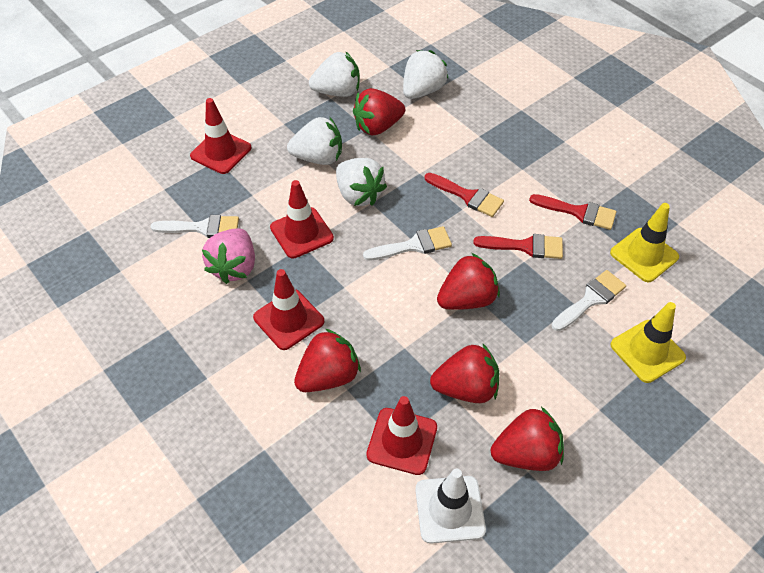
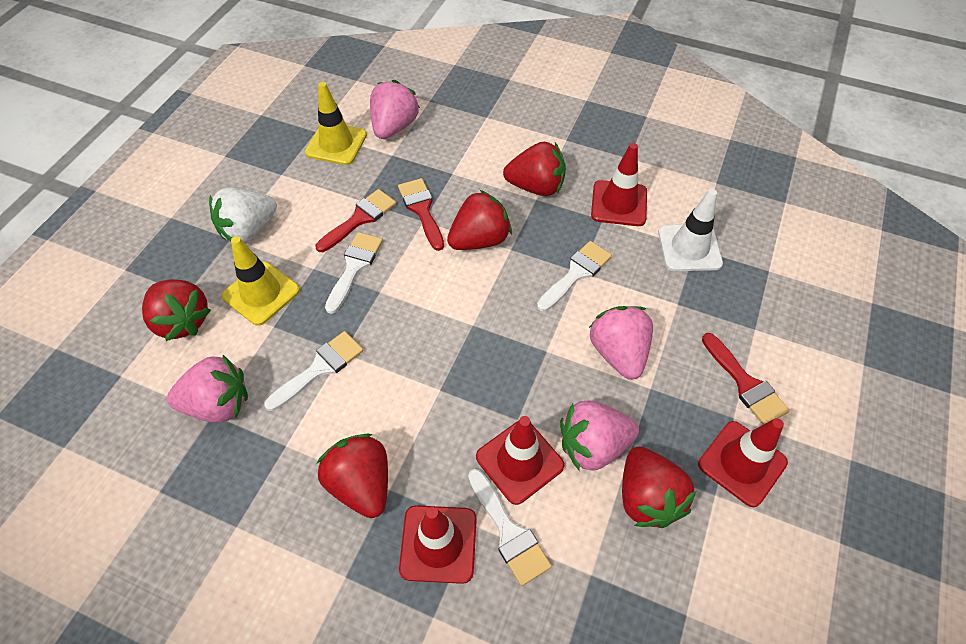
pink strawberry: 1 -> 4
white brush: 3 -> 4
white strawberry: 4 -> 1

